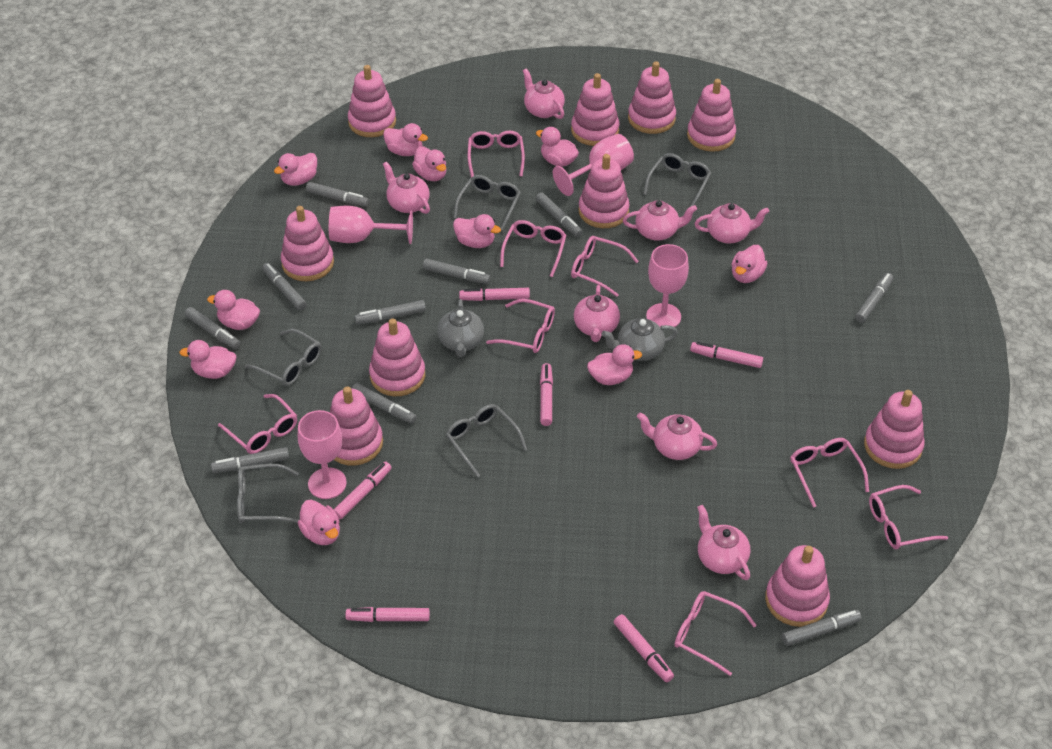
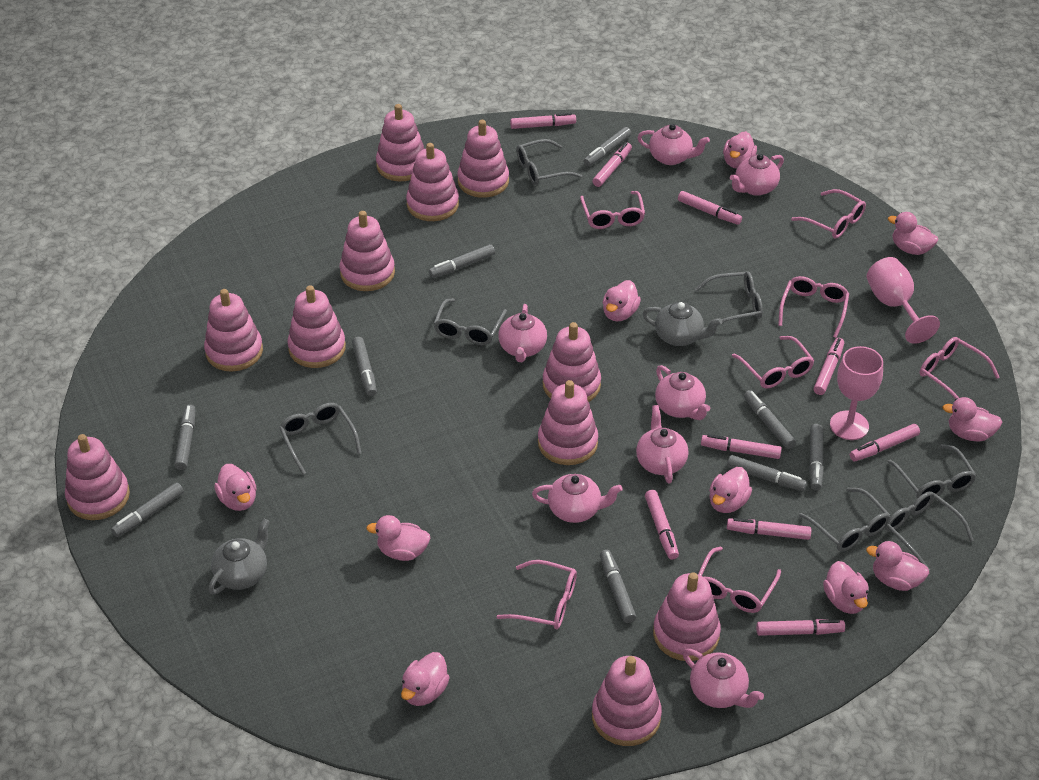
grey glasses: 5 -> 7
grey marker: 10 -> 9
pink glasses: 8 -> 7
pink goblet: 4 -> 2
pink marker: 6 -> 9
pink stacking toy: 10 -> 11

